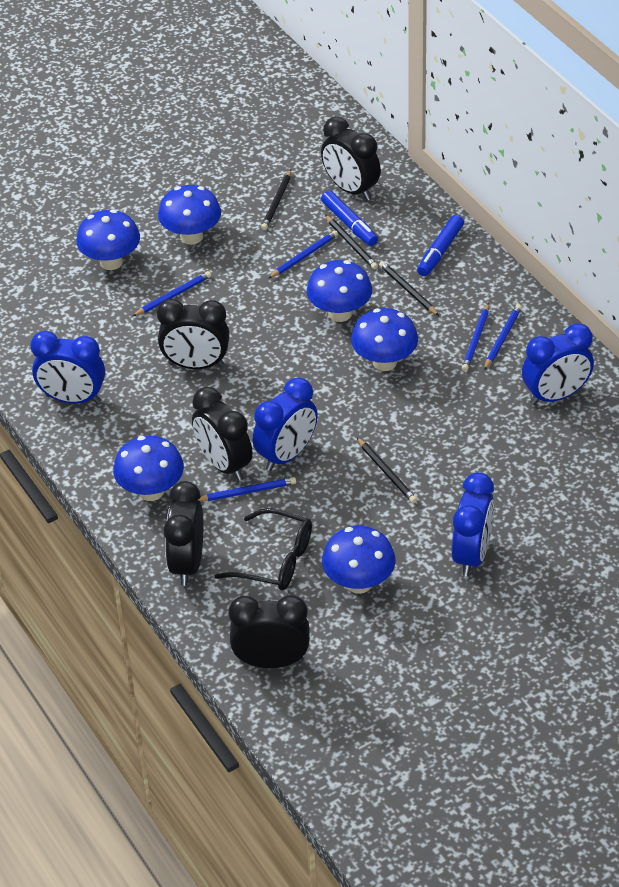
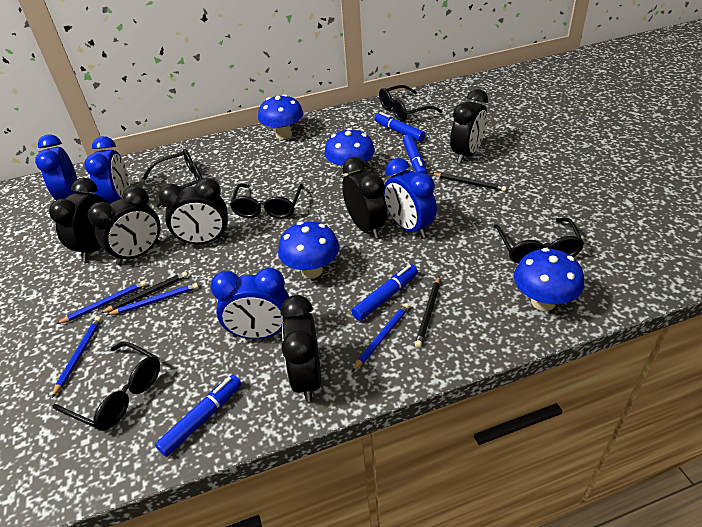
black clock: 5 -> 6
black glasses: 1 -> 5
black pencil: 4 -> 3
blue marker: 2 -> 4
blue mushroom: 6 -> 4
blue pencil: 5 -> 4

